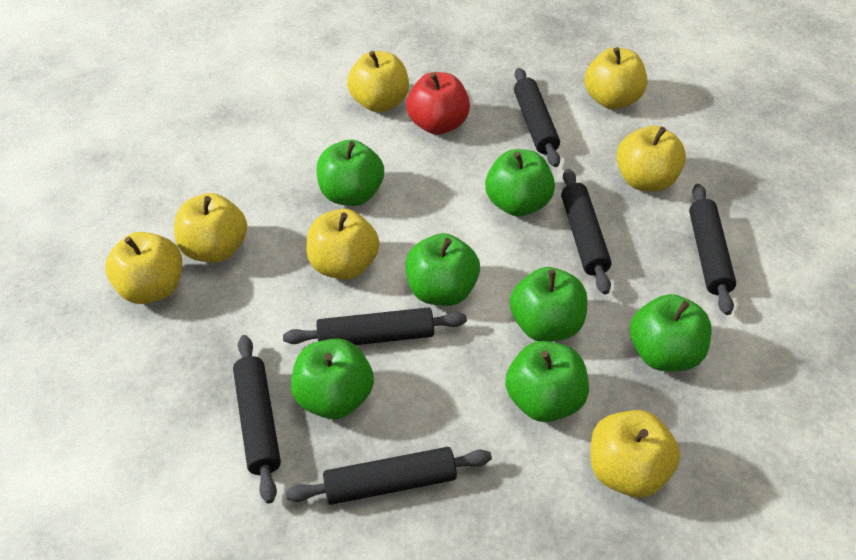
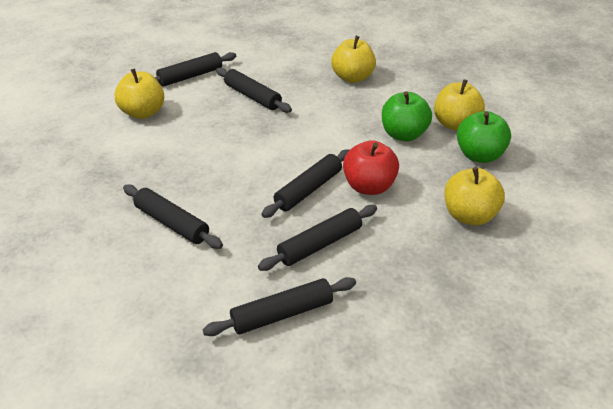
green apple: 7 -> 2
yellow apple: 7 -> 4

